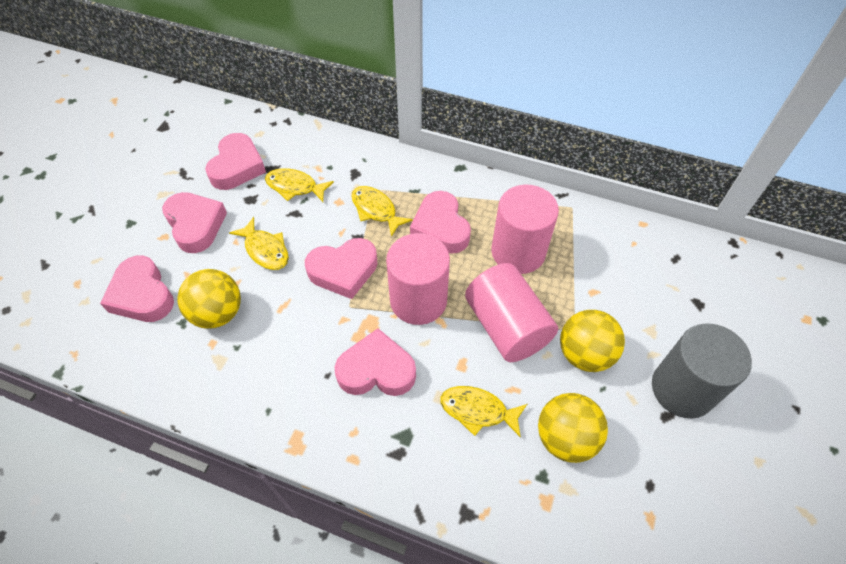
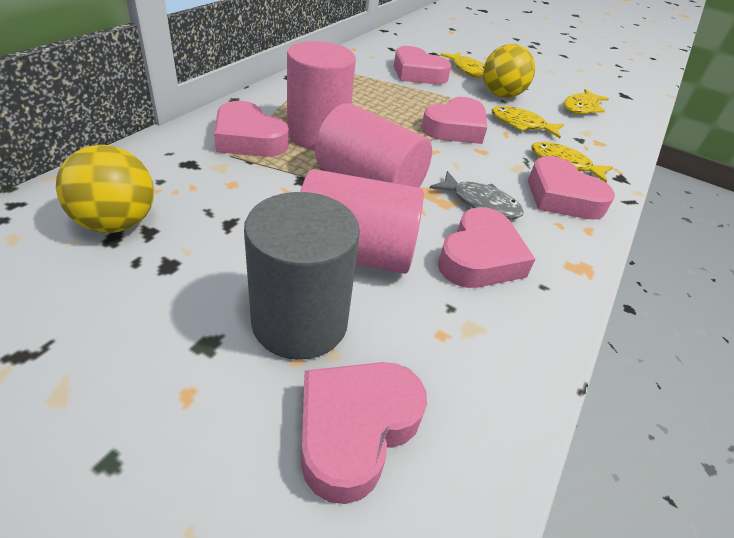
grey fish: 0 -> 1
yellow ball: 3 -> 2

